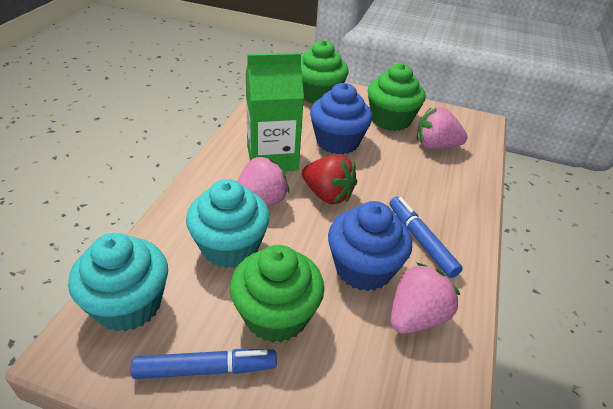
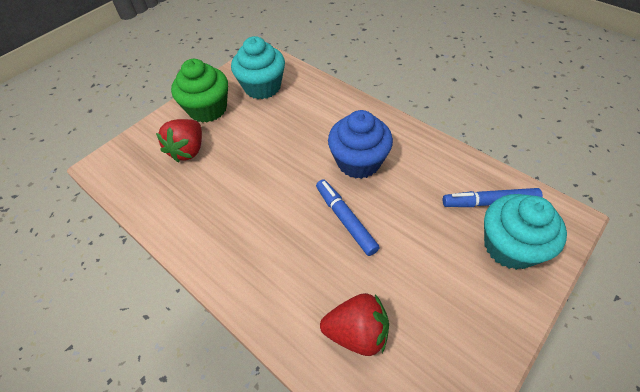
blue cupcake: 2 -> 1
green carton: 1 -> 0
green cupcake: 3 -> 1
pink strawberry: 3 -> 0
red strawberry: 1 -> 2

